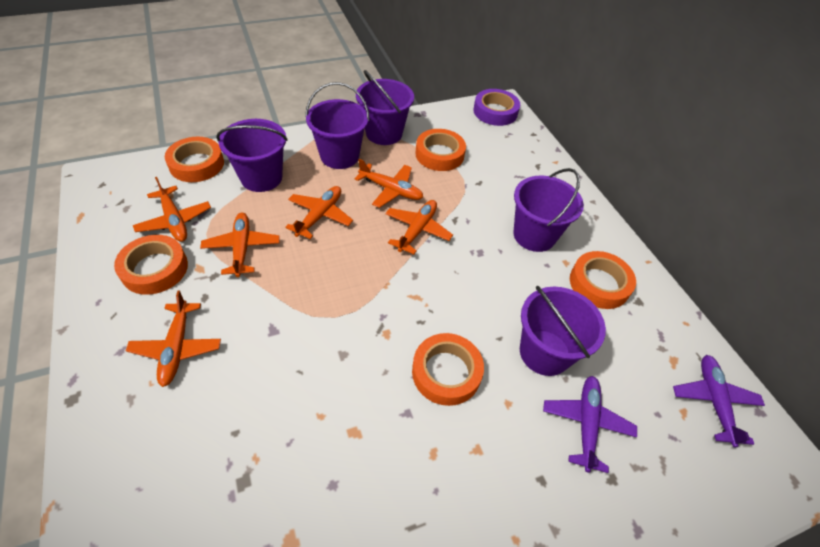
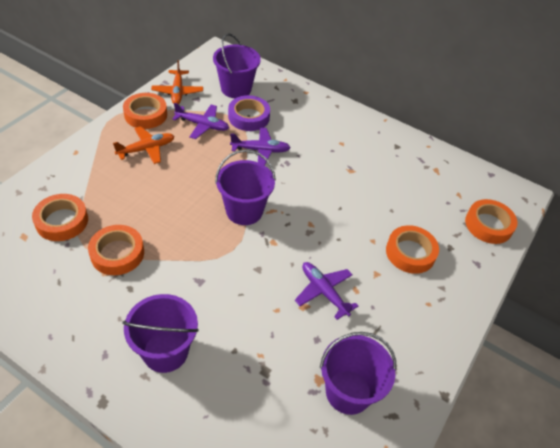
orange plane: 6 -> 2
purple bucket: 5 -> 4
purple plane: 2 -> 3

